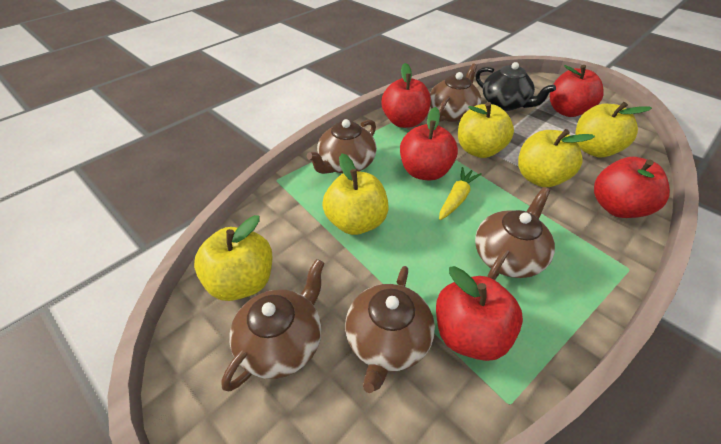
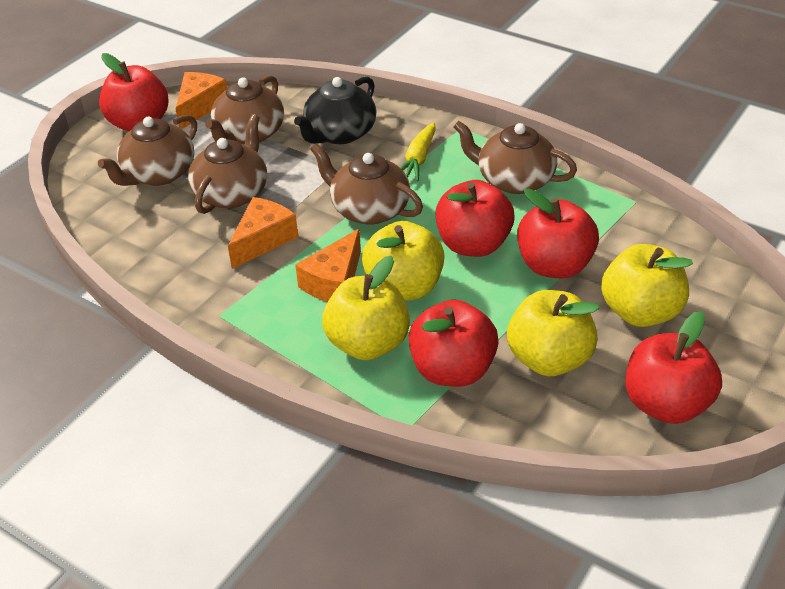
orange cheese: 0 -> 3
yellow apple: 5 -> 4

